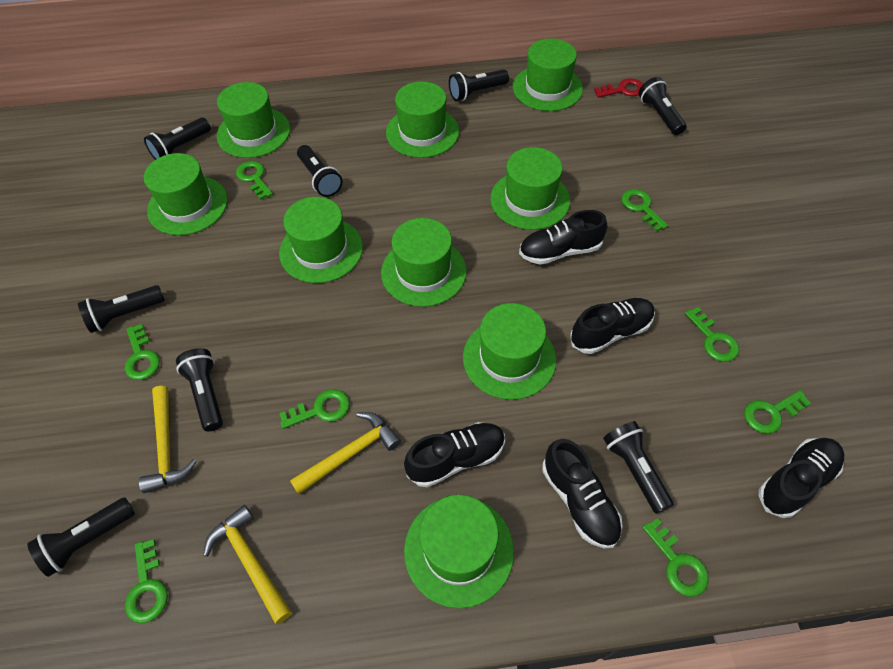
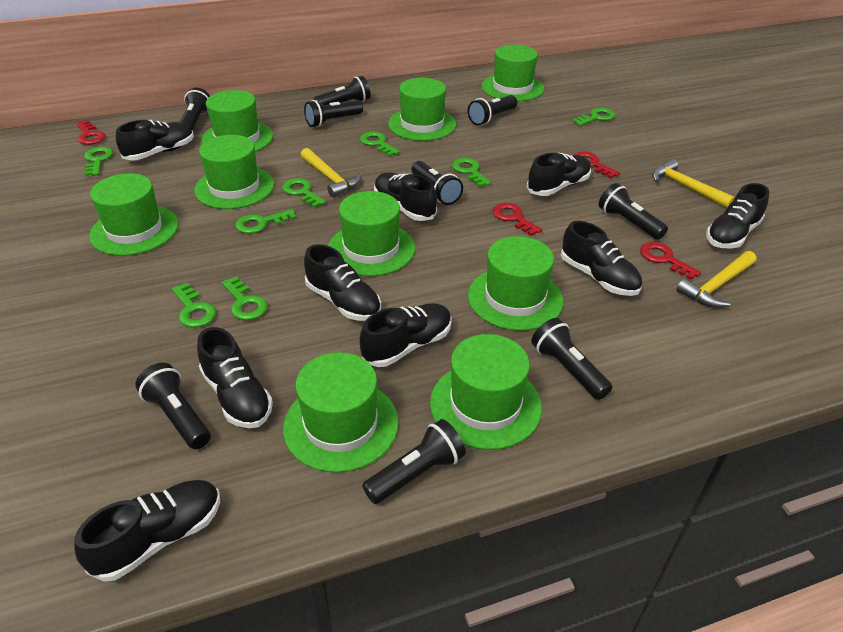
black flashlight: 8 -> 9
black shoe: 5 -> 9
red key: 1 -> 4

